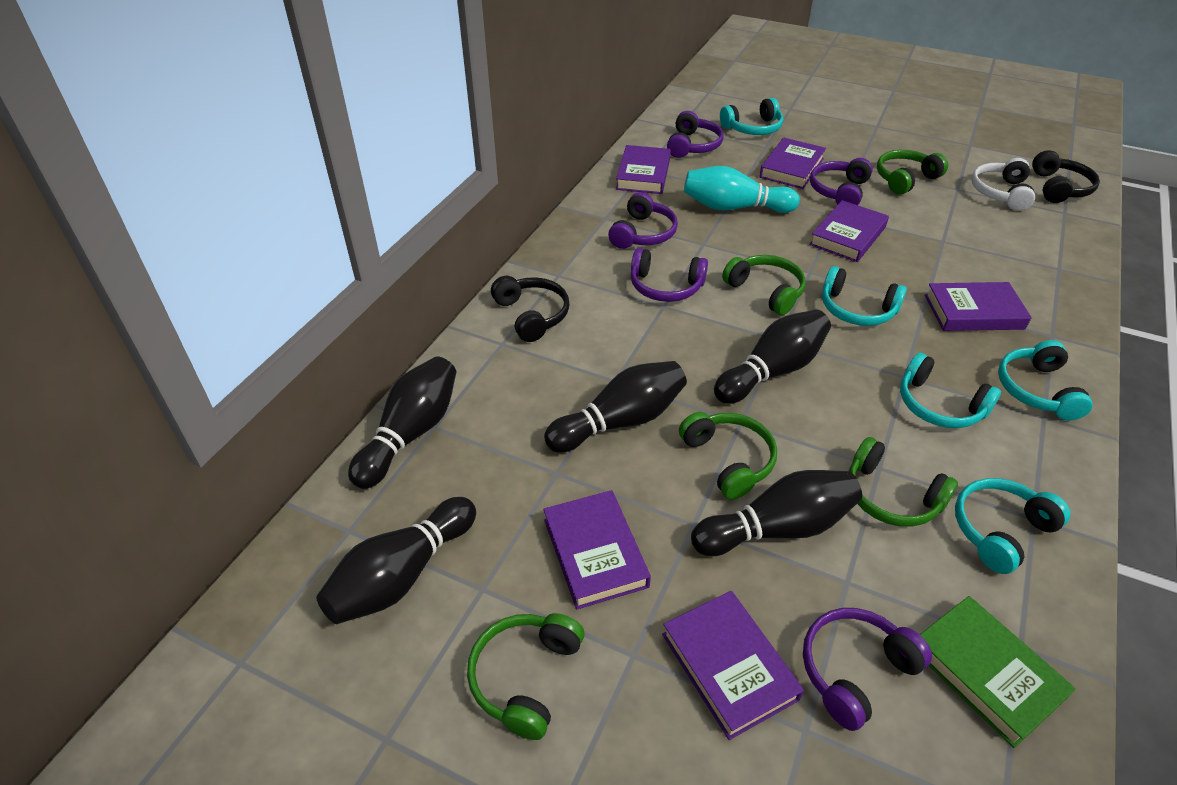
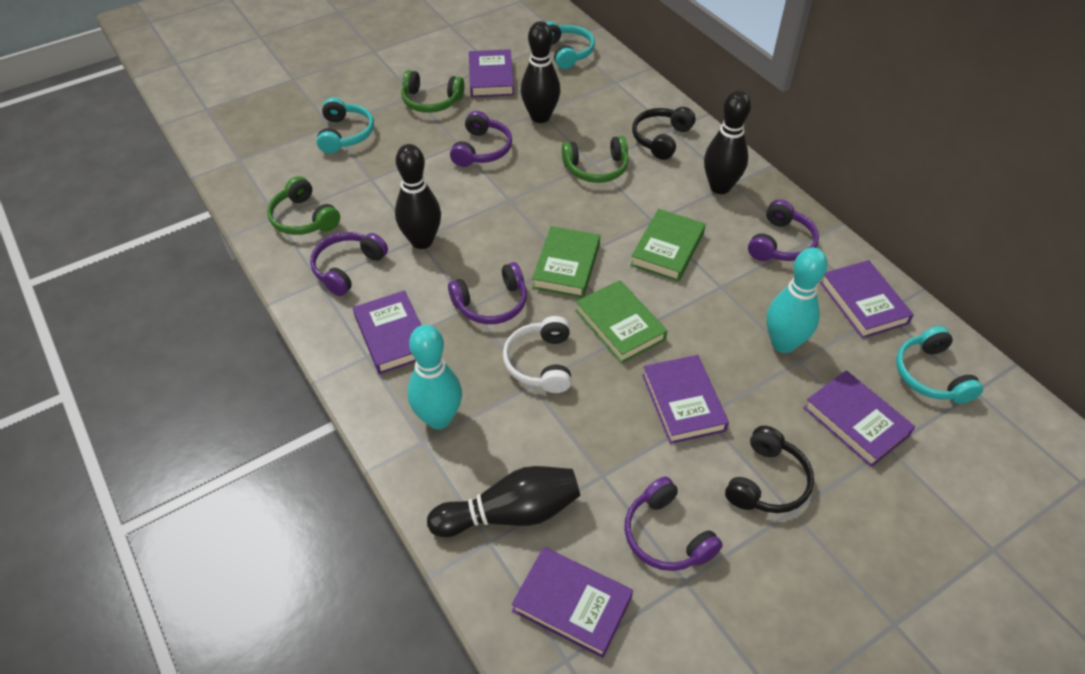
black bowling pin: 5 -> 4
green book: 1 -> 3
green headphones: 5 -> 3
turquoise bowling pin: 1 -> 2
turquoise headphones: 5 -> 3

